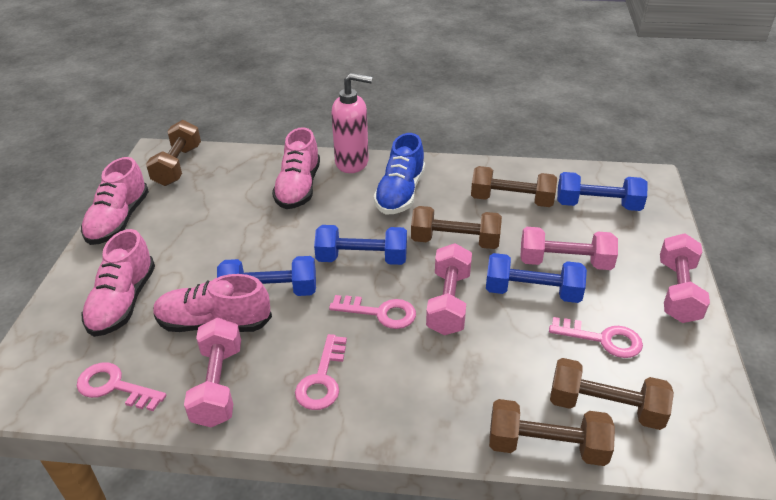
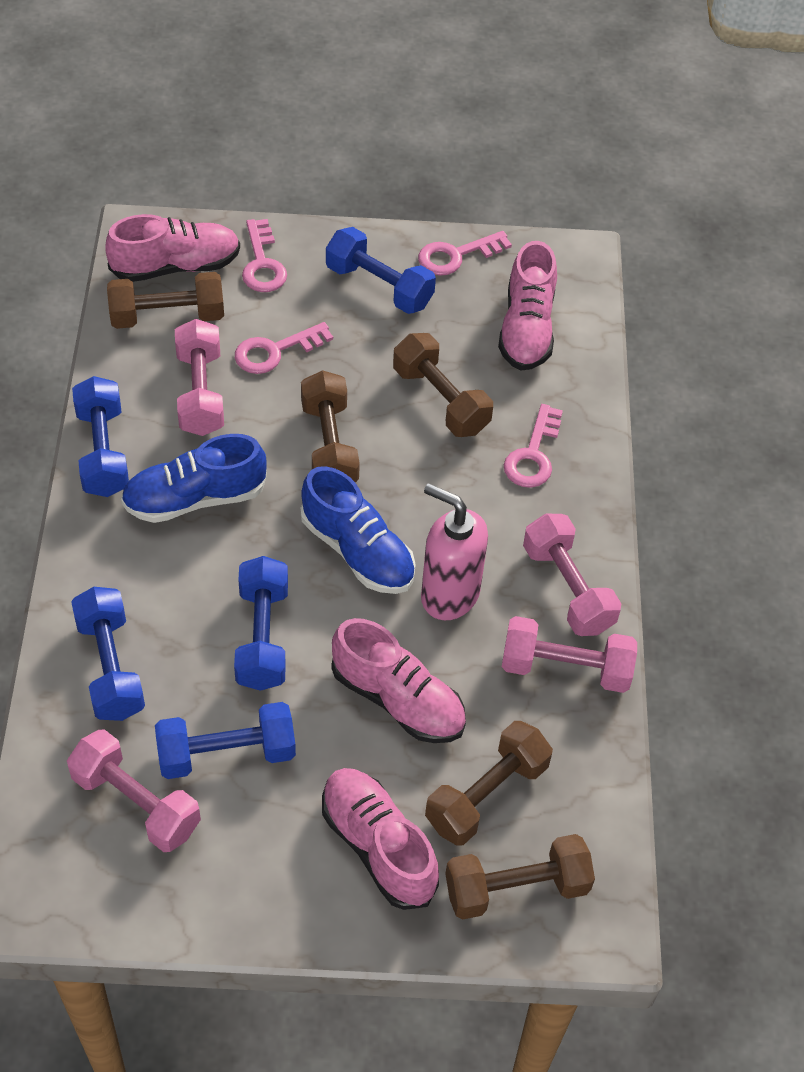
blue dumbbell: 4 -> 5
blue shoe: 1 -> 2

